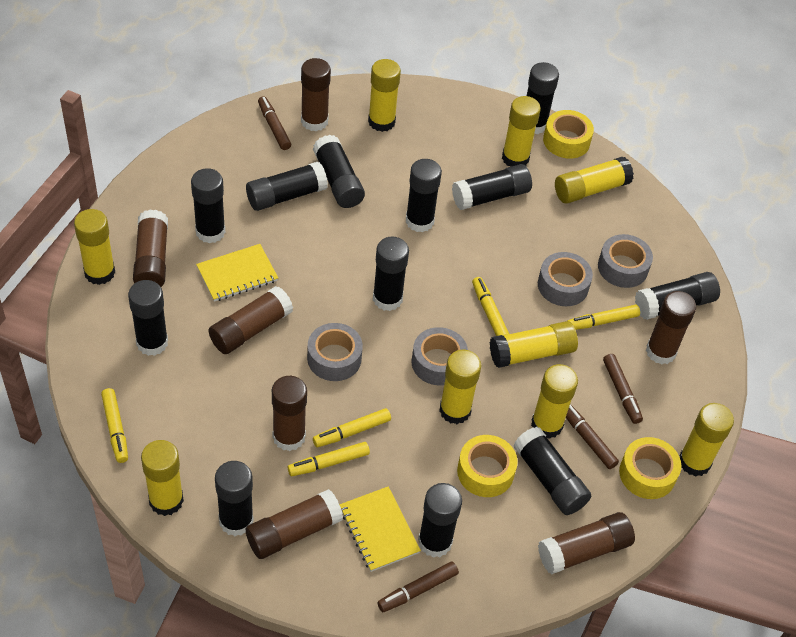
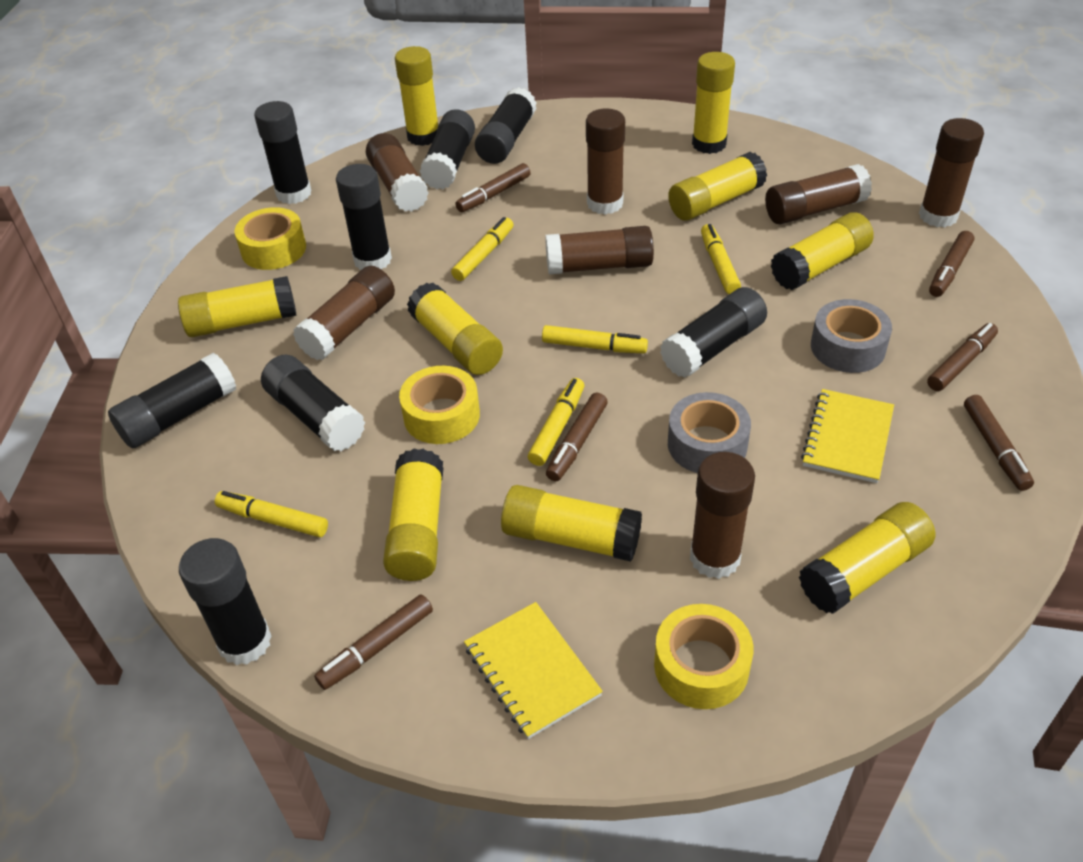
black glue stick: 12 -> 8
brown marker: 4 -> 6
grey tape: 4 -> 2

